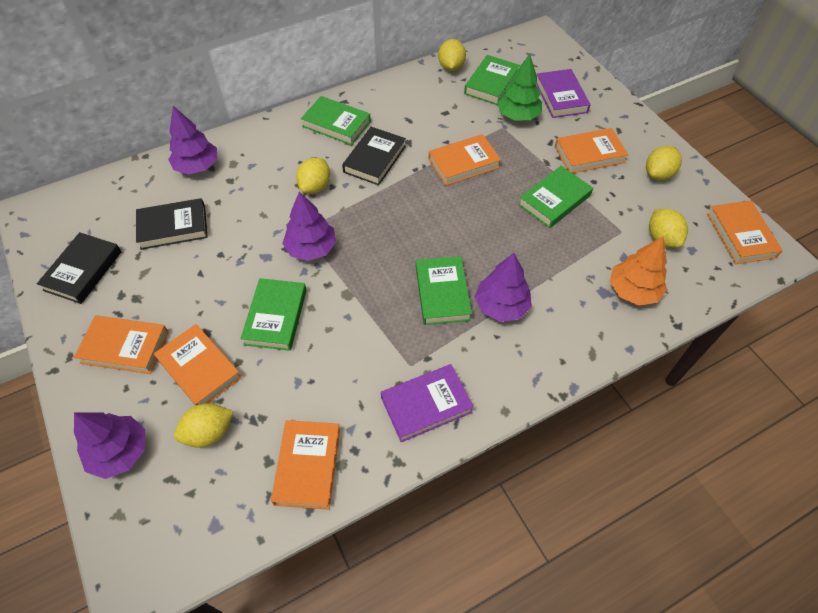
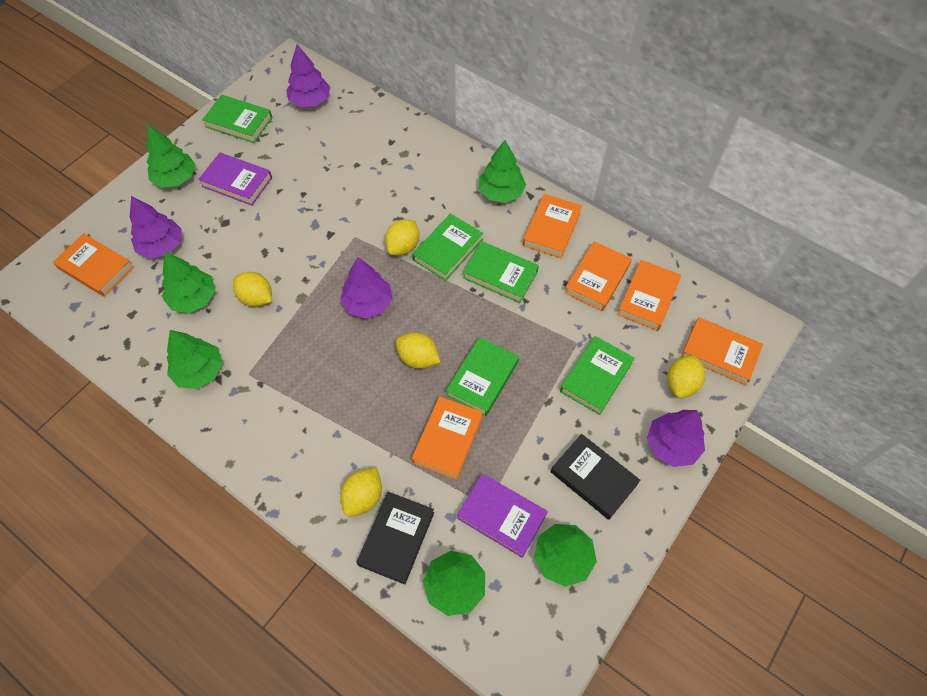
black book: 3 -> 2
green tree: 1 -> 6
orange tree: 1 -> 0

